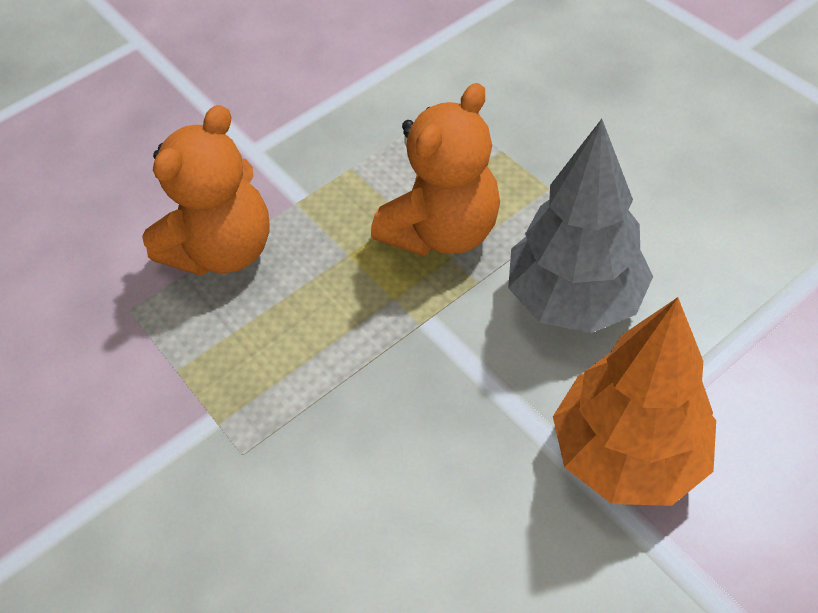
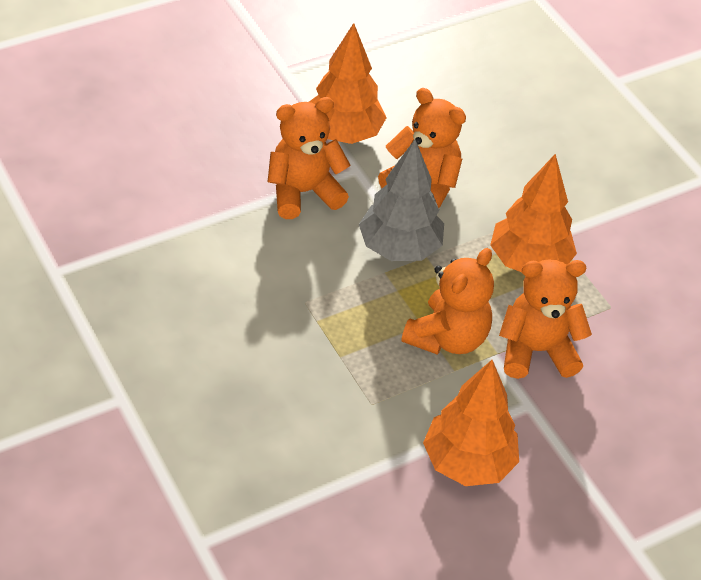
orange teddy bear: 2 -> 4
orange tree: 1 -> 3

